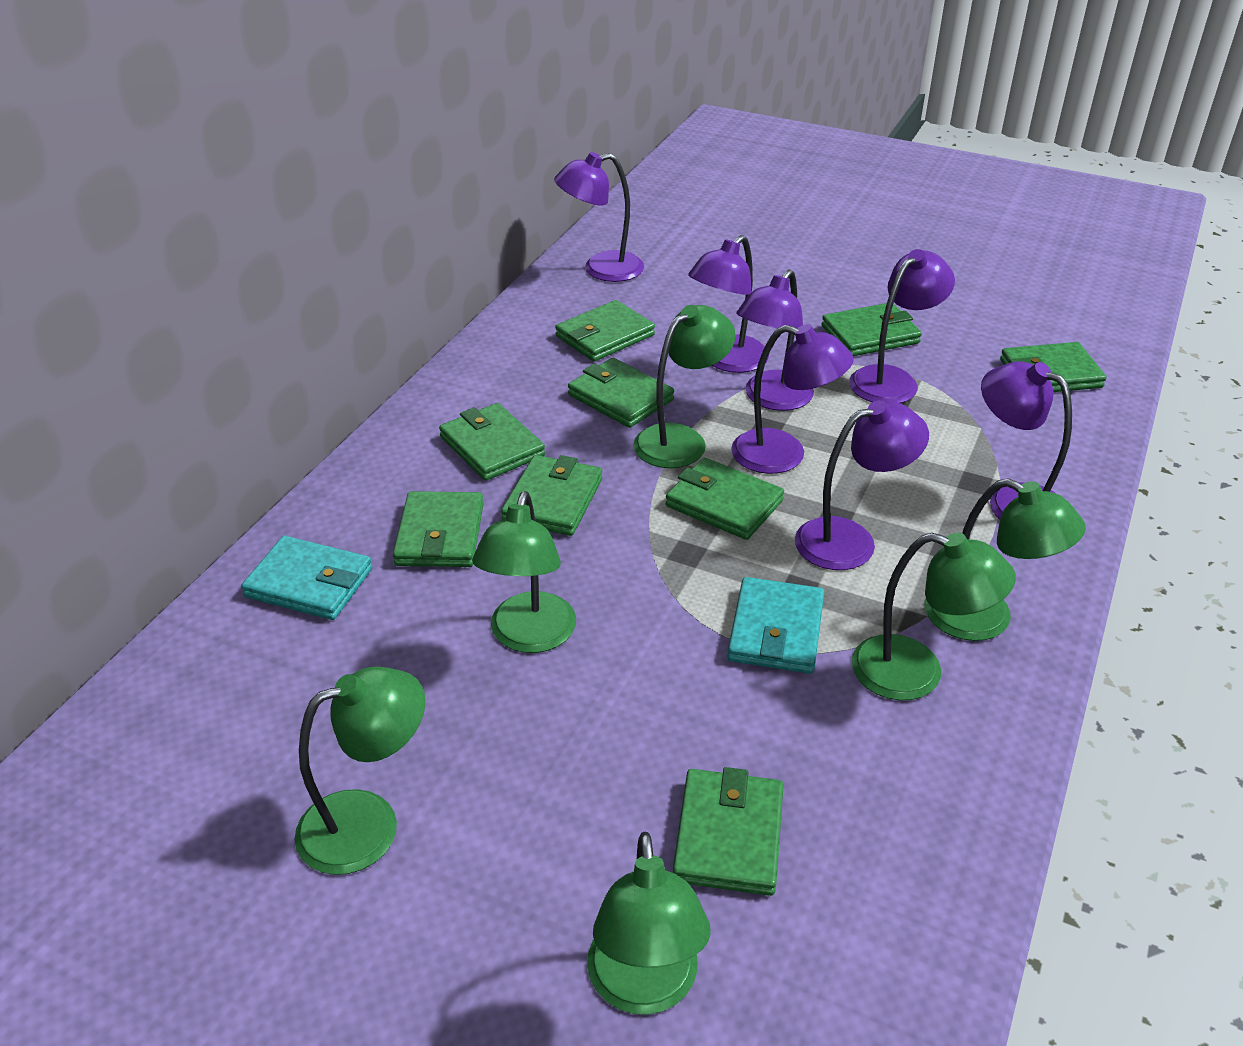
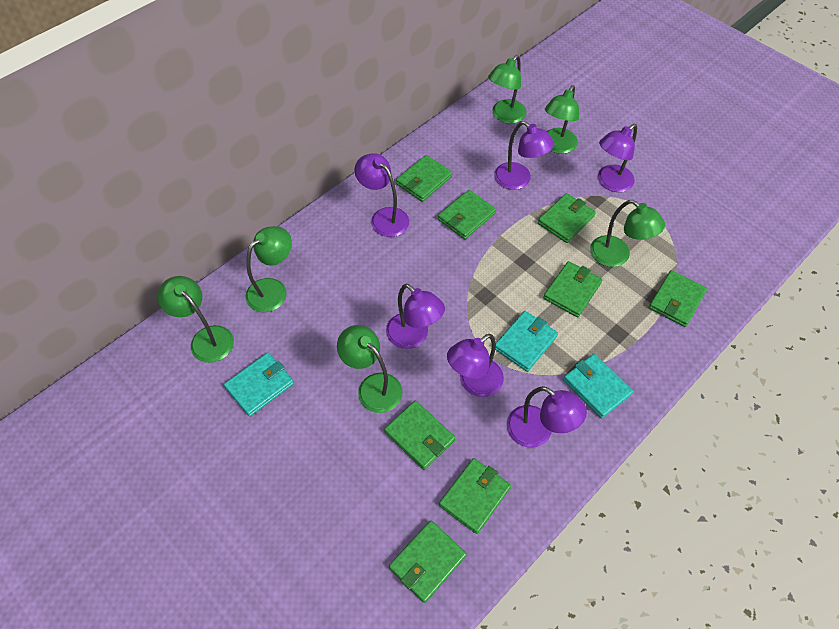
green wallet: 9 -> 8
purple lamp: 7 -> 6
turquoise wallet: 2 -> 3

